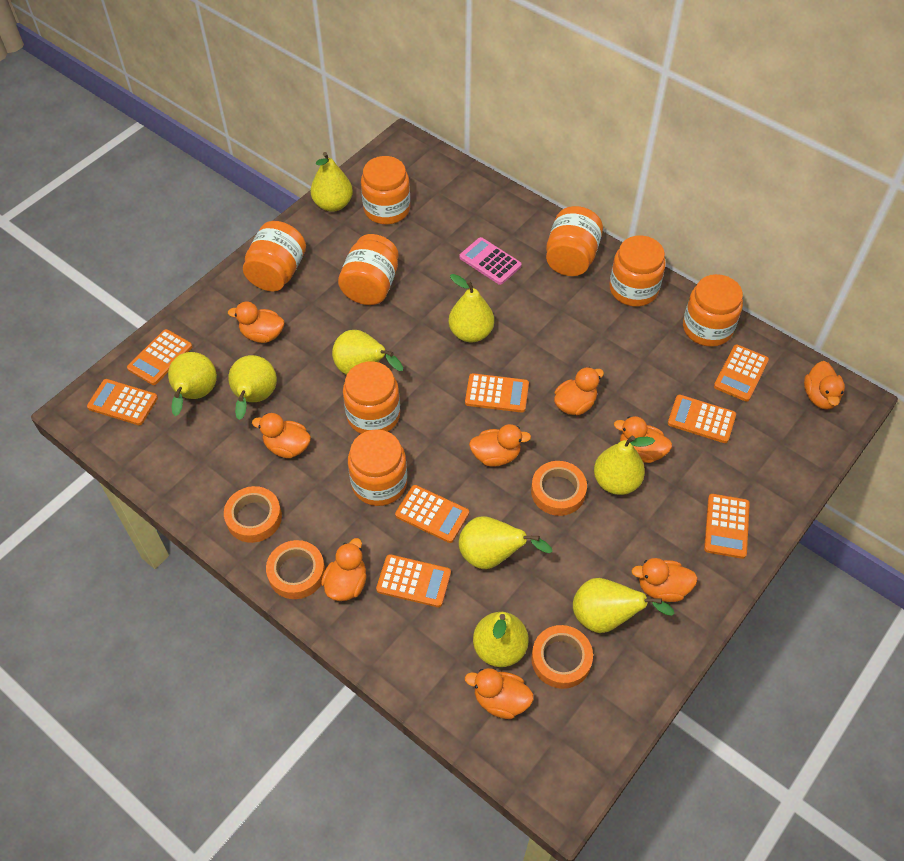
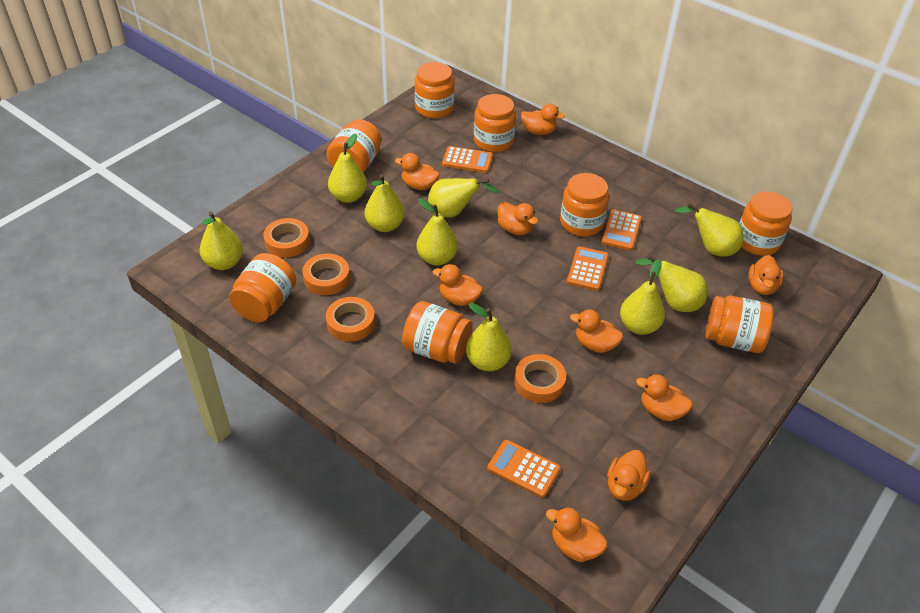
orange calculator: 8 -> 4
pink calculator: 1 -> 0

